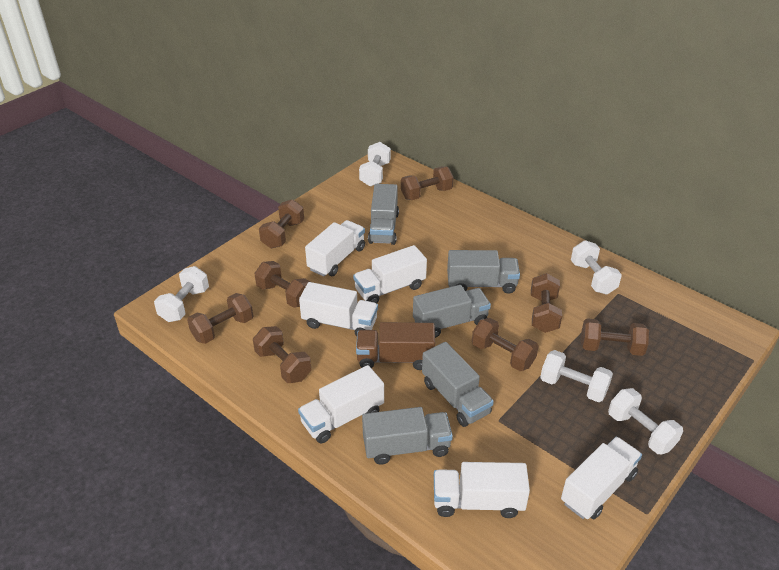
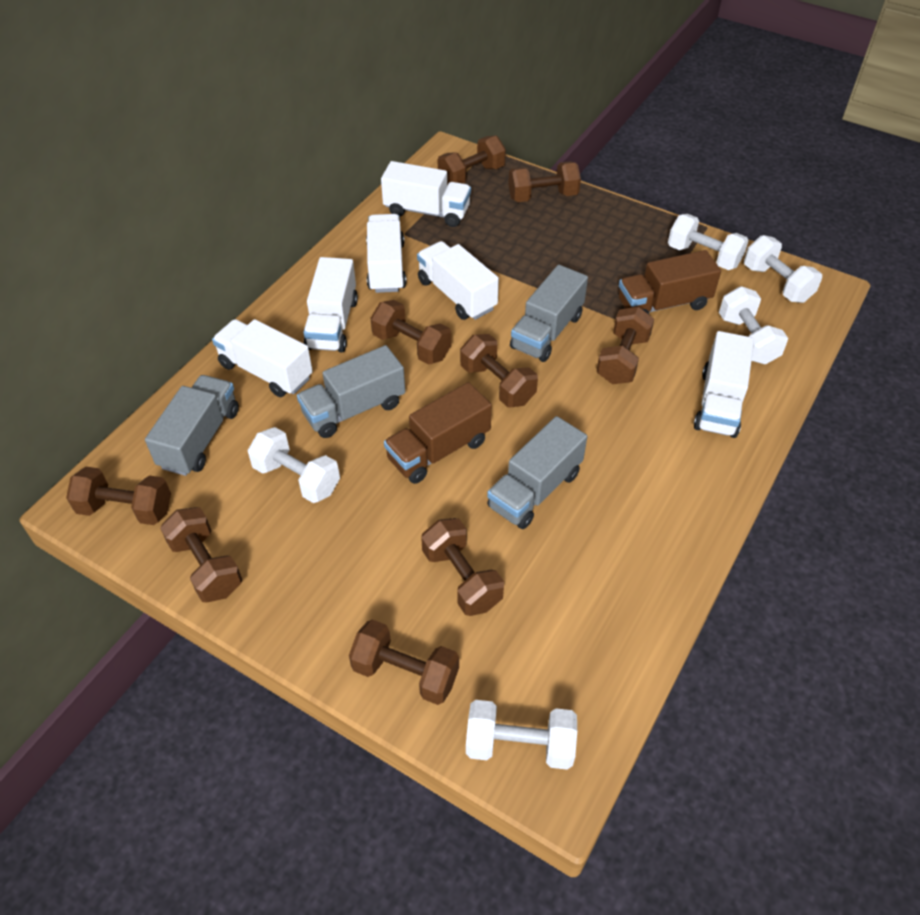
brown dumbbell: 8 -> 9
brown truck: 1 -> 2
grey truck: 5 -> 4

